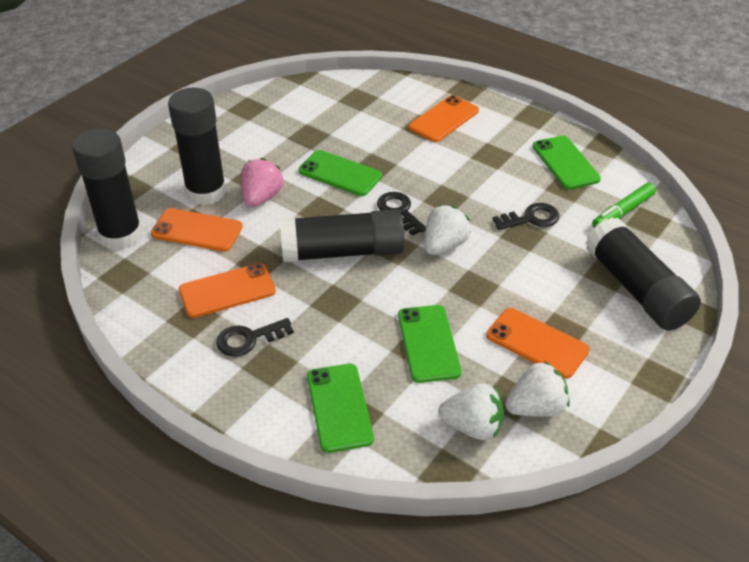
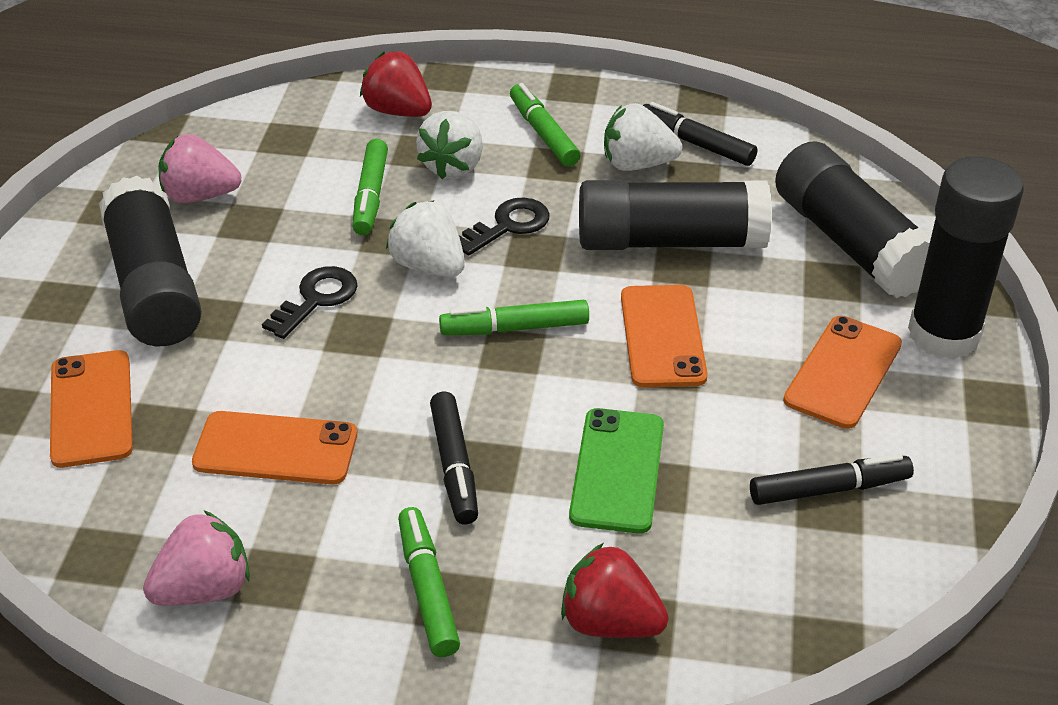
black key: 3 -> 2
black marker: 0 -> 3
green marker: 1 -> 4
green phone: 4 -> 1
pink strawberry: 1 -> 2
red strawberry: 0 -> 2

